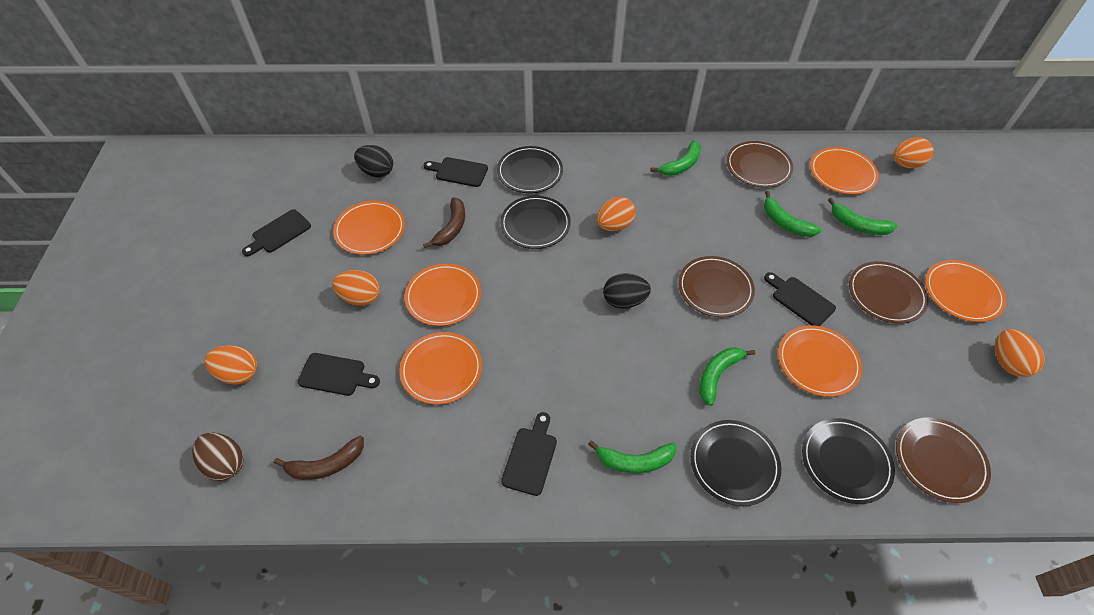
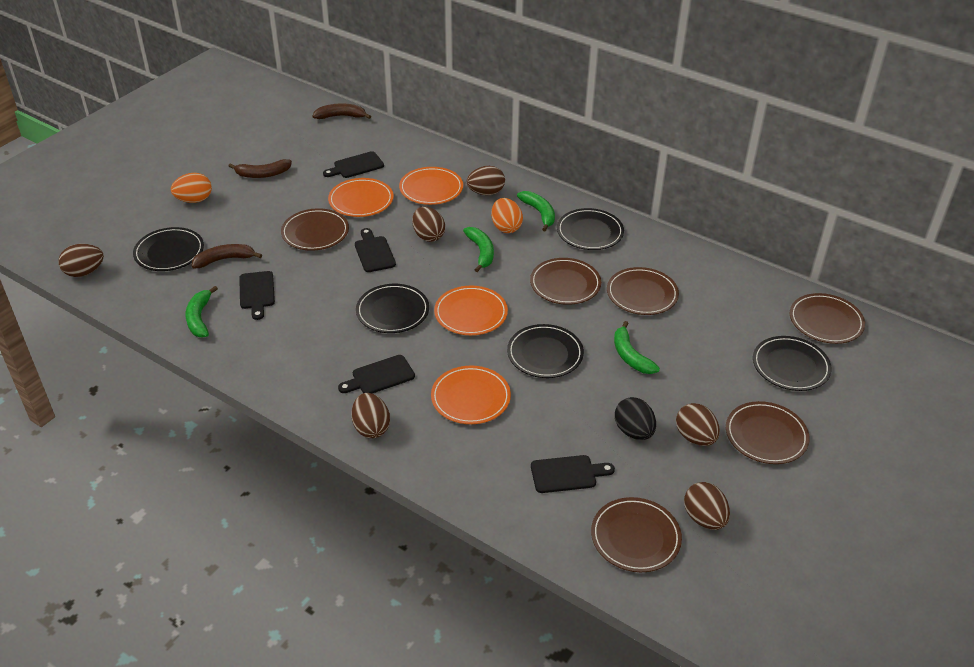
black egg: 2 -> 1
black plate: 4 -> 5
brown banana: 2 -> 3
brown egg: 1 -> 6
brown plate: 4 -> 6
green banana: 5 -> 4
orange egg: 5 -> 2
orange plate: 6 -> 4

